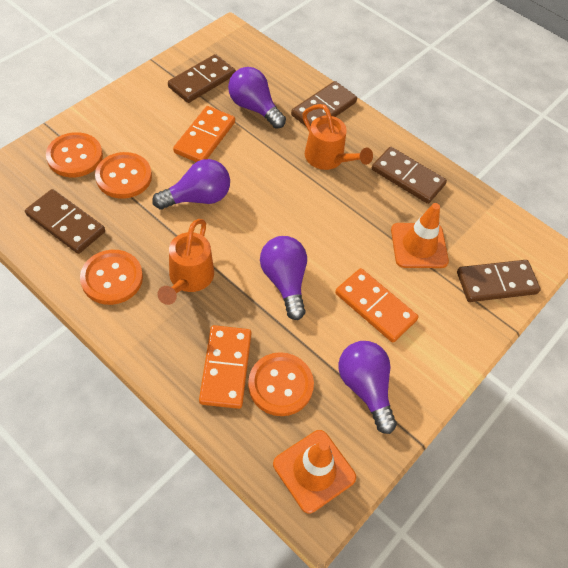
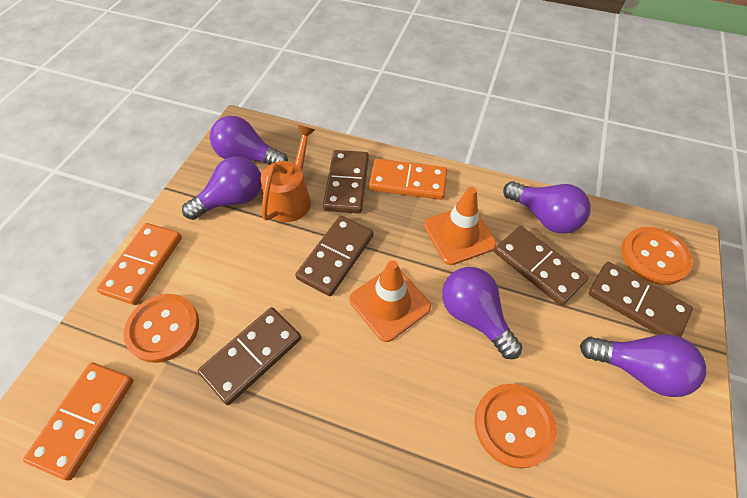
orange button: 4 -> 3
orange watering can: 2 -> 1
purple light bulb: 4 -> 5

